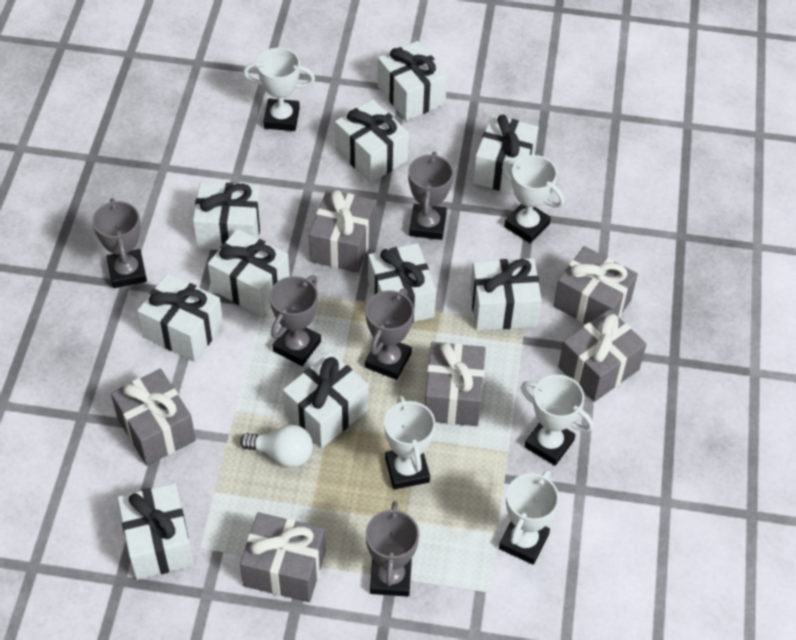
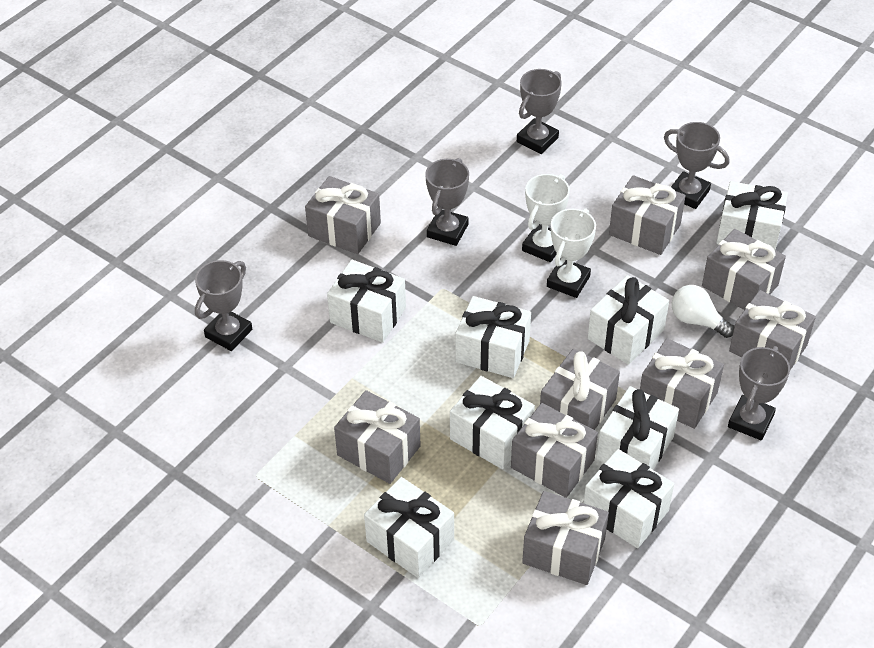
grey gift: 6 -> 9
white gift: 10 -> 8
white trophy: 5 -> 2

